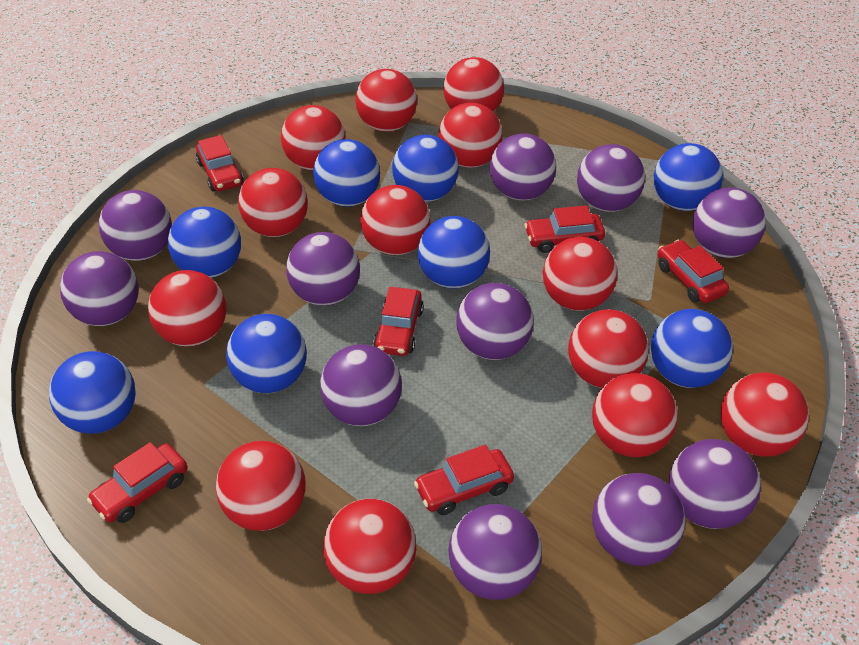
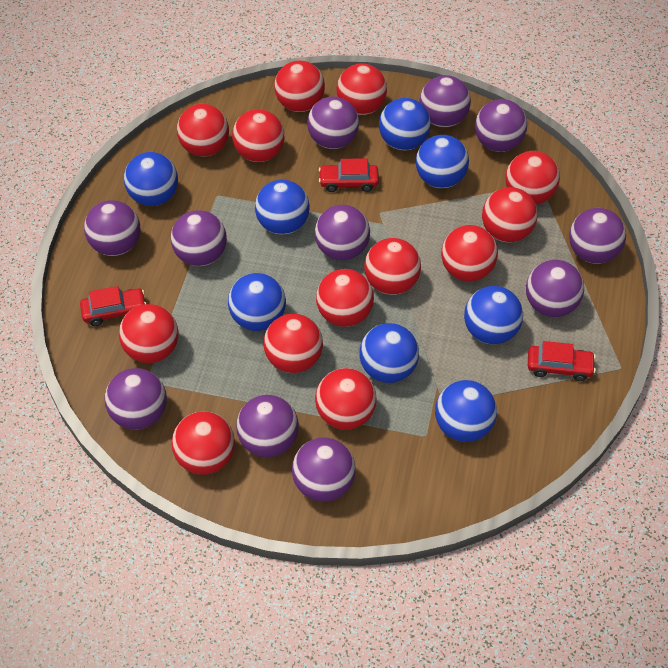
red car: 6 -> 3

